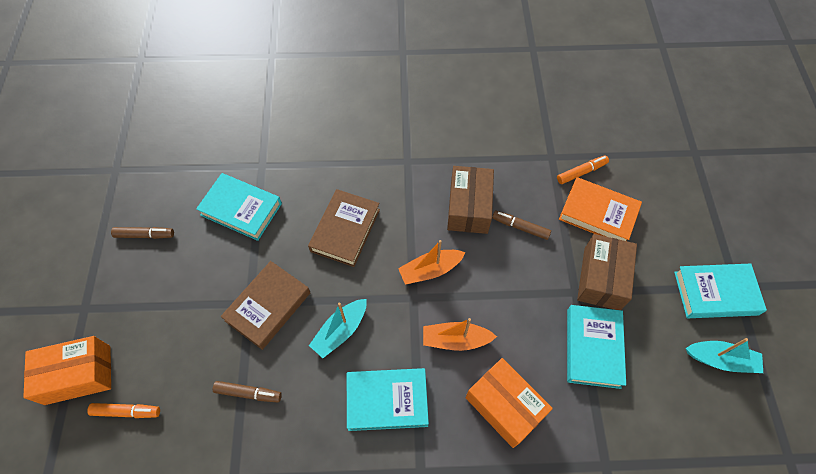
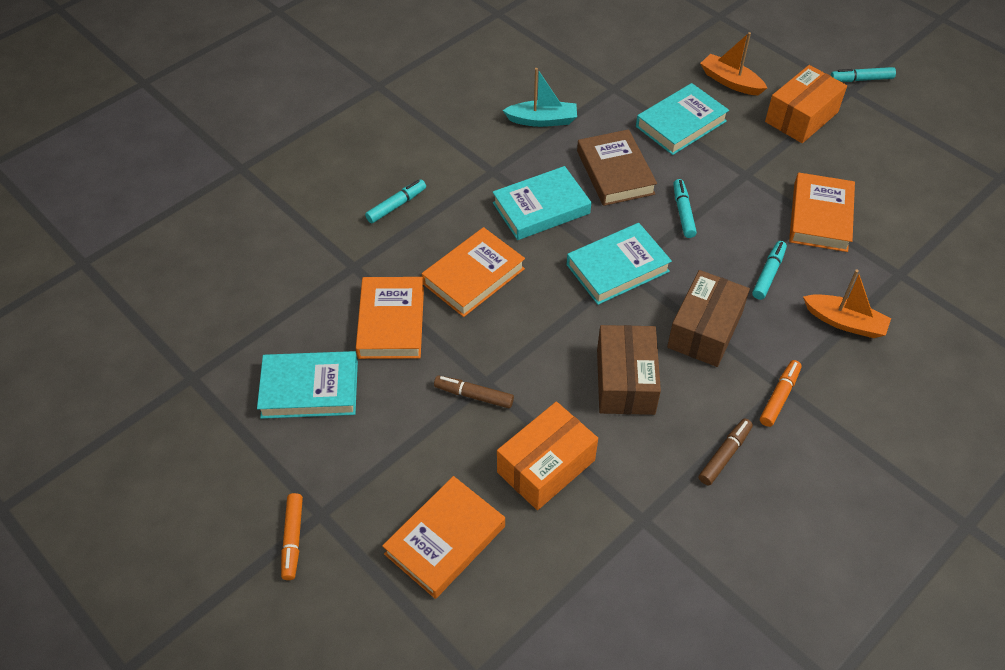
brown book: 2 -> 1
brown marker: 3 -> 2
orange book: 1 -> 4
turquoise boat: 2 -> 1
turquoise marker: 0 -> 4

